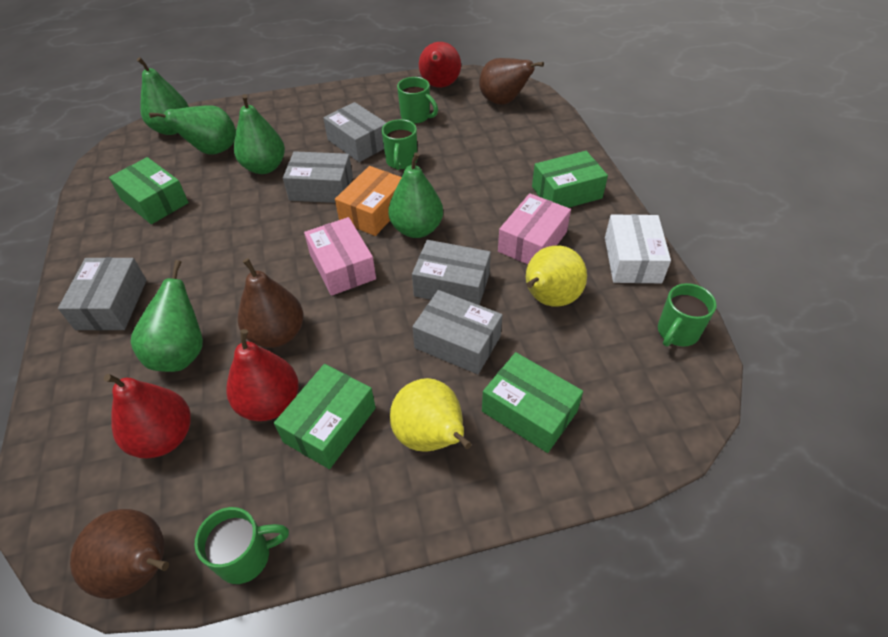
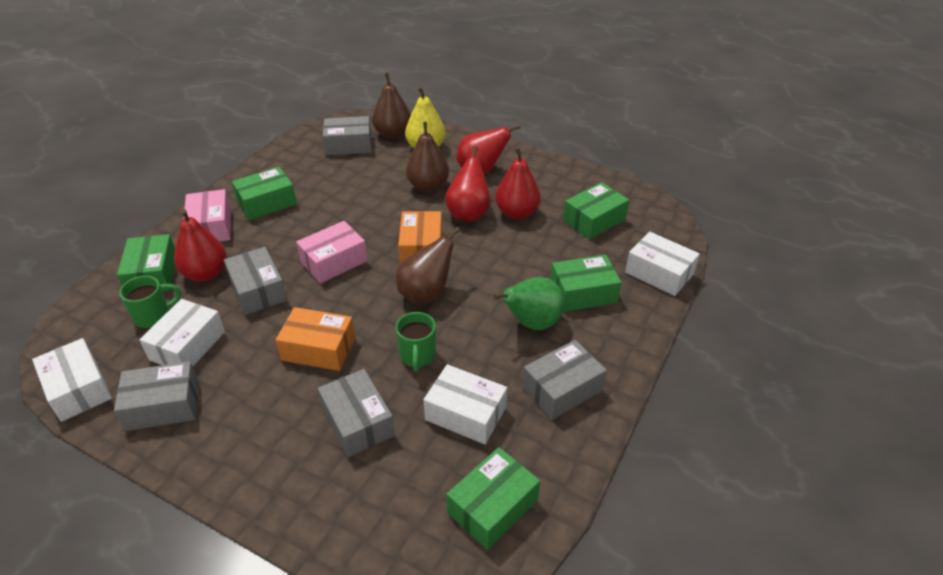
green box: 4 -> 5
green mug: 4 -> 2
green pear: 5 -> 1
orange box: 1 -> 2
red pear: 3 -> 4
white box: 1 -> 4
yellow pear: 2 -> 1

